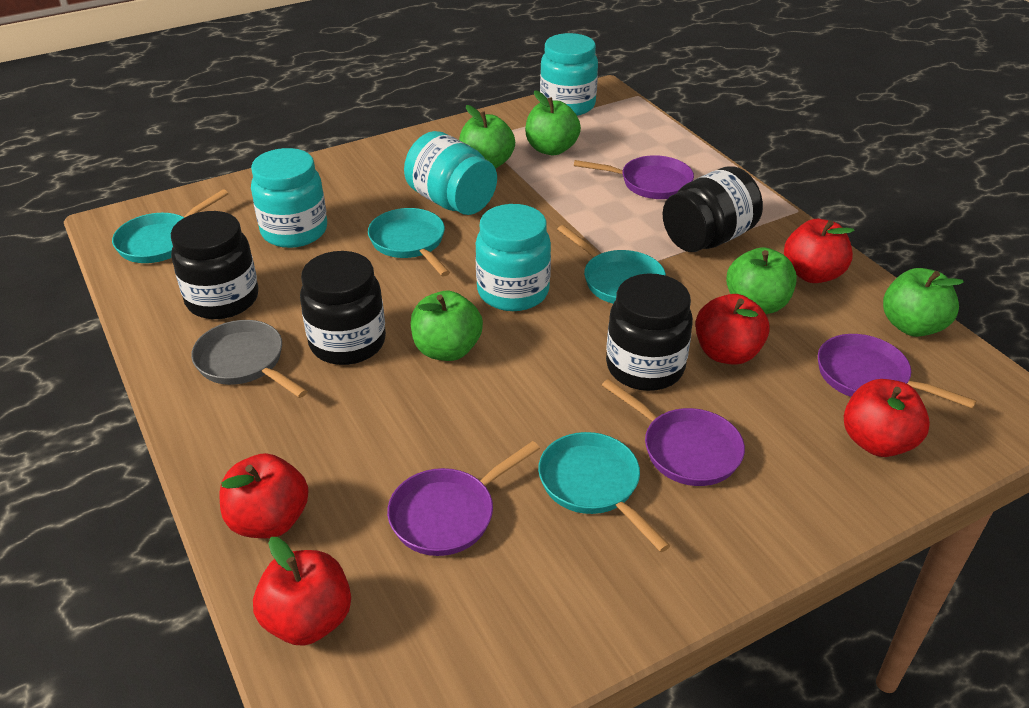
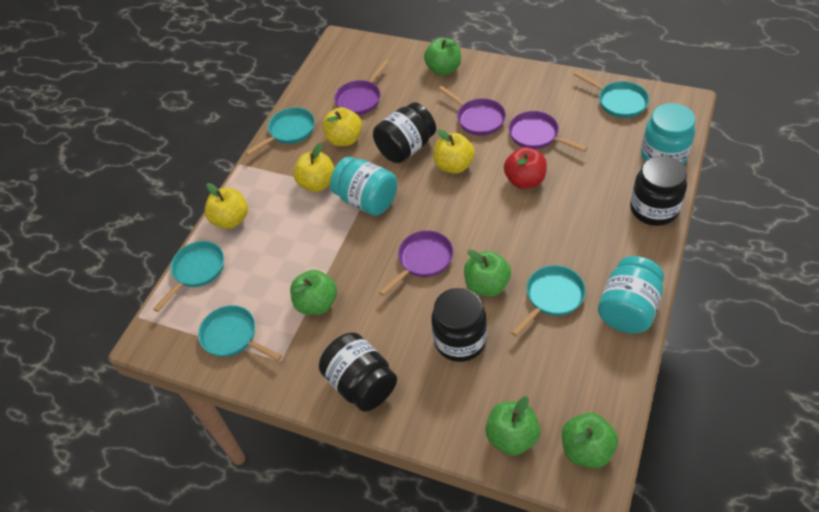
grey pan: 1 -> 0
red apple: 5 -> 1
turquoise jar: 4 -> 3
turquoise pan: 4 -> 5
yellow apple: 0 -> 4

